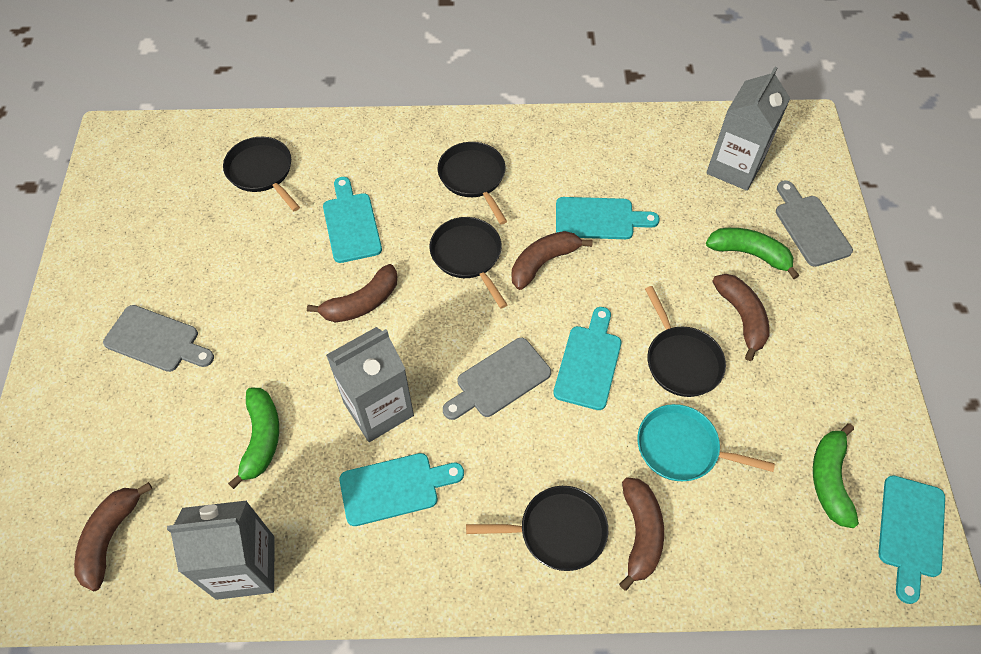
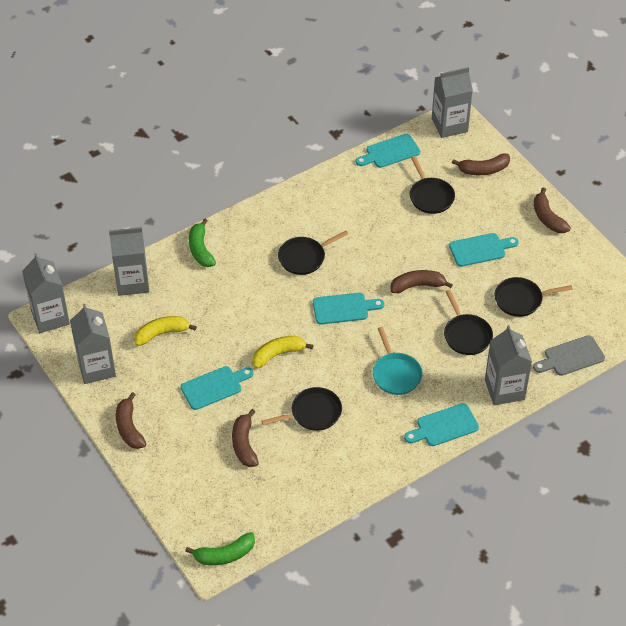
green banana: 3 -> 2
grey carton: 3 -> 5
grey cutting board: 3 -> 1
yellow banana: 0 -> 2

